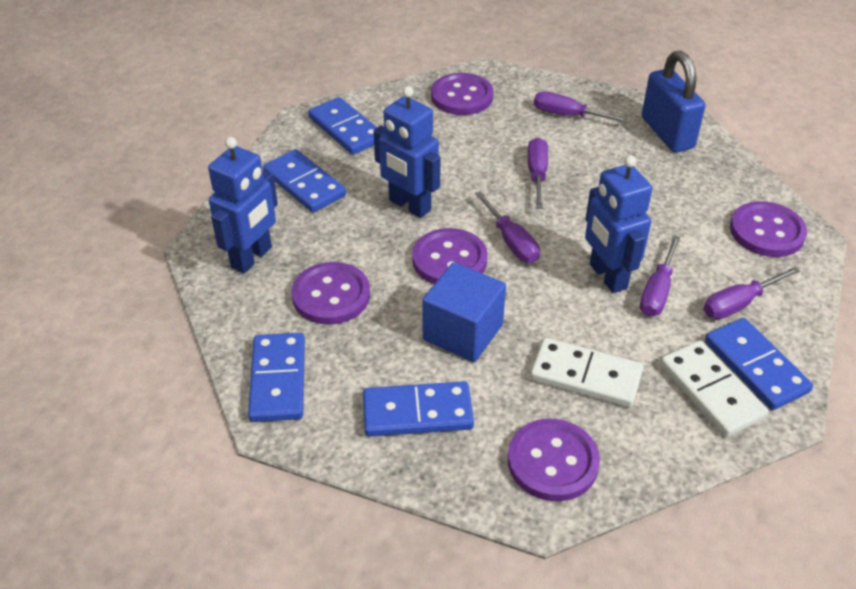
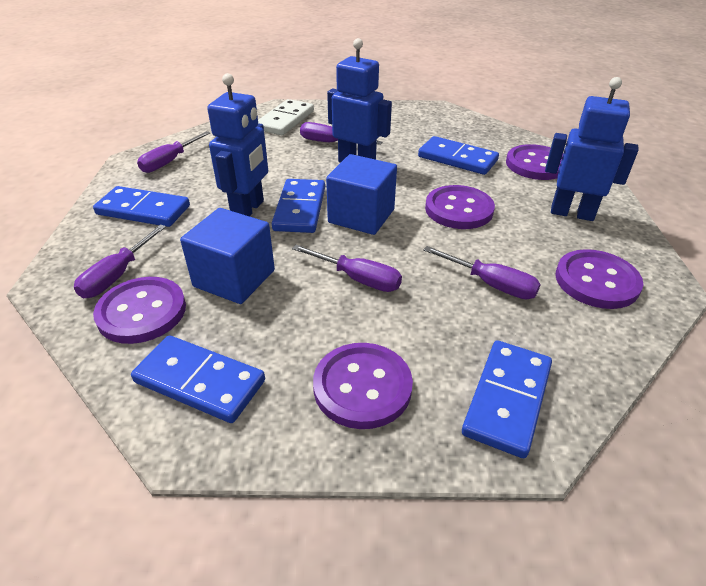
blue cube: 1 -> 2
blue padlock: 1 -> 0
white domino: 2 -> 1

